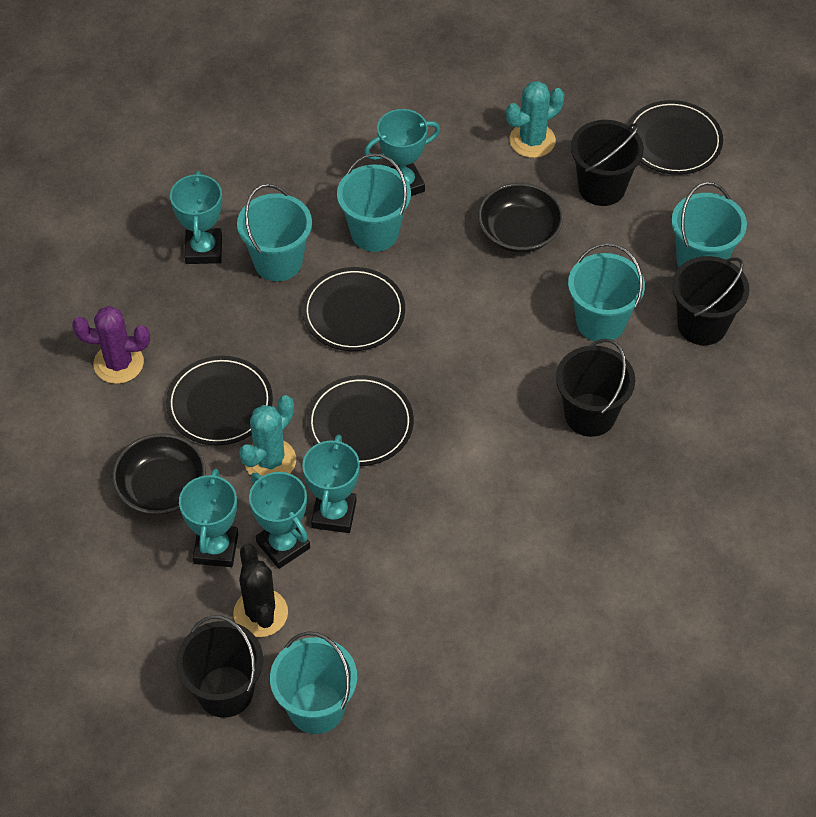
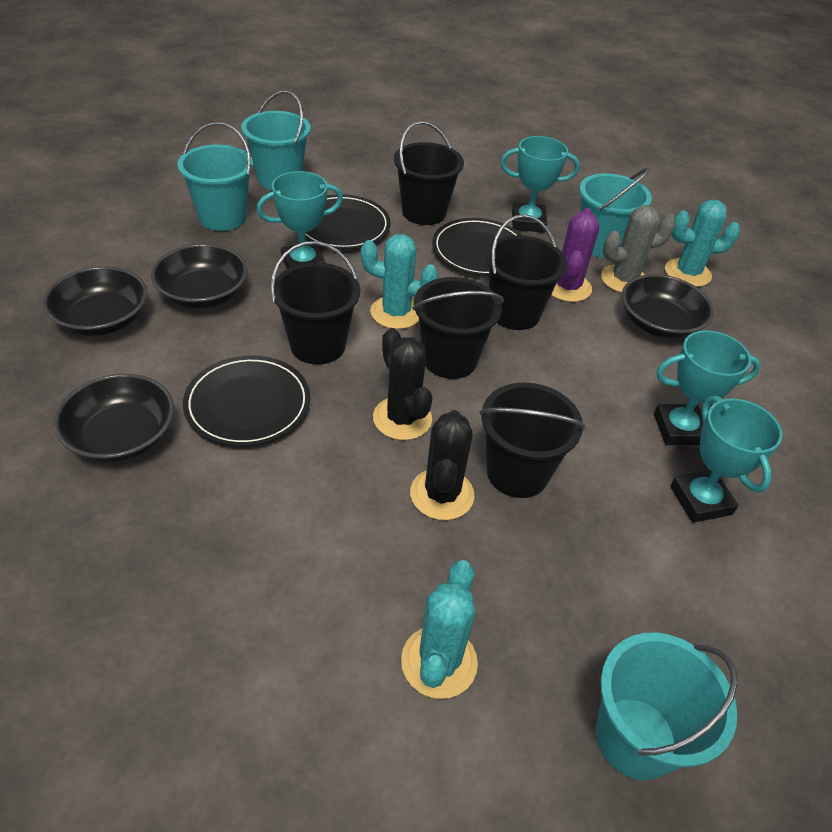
black bowl: 2 -> 4
black bucket: 4 -> 5
black cactus: 1 -> 2
black plate: 4 -> 3
grey cactus: 0 -> 1
turquoise bucket: 5 -> 4
turquoise cactus: 2 -> 3
turquoise trophy: 5 -> 4

